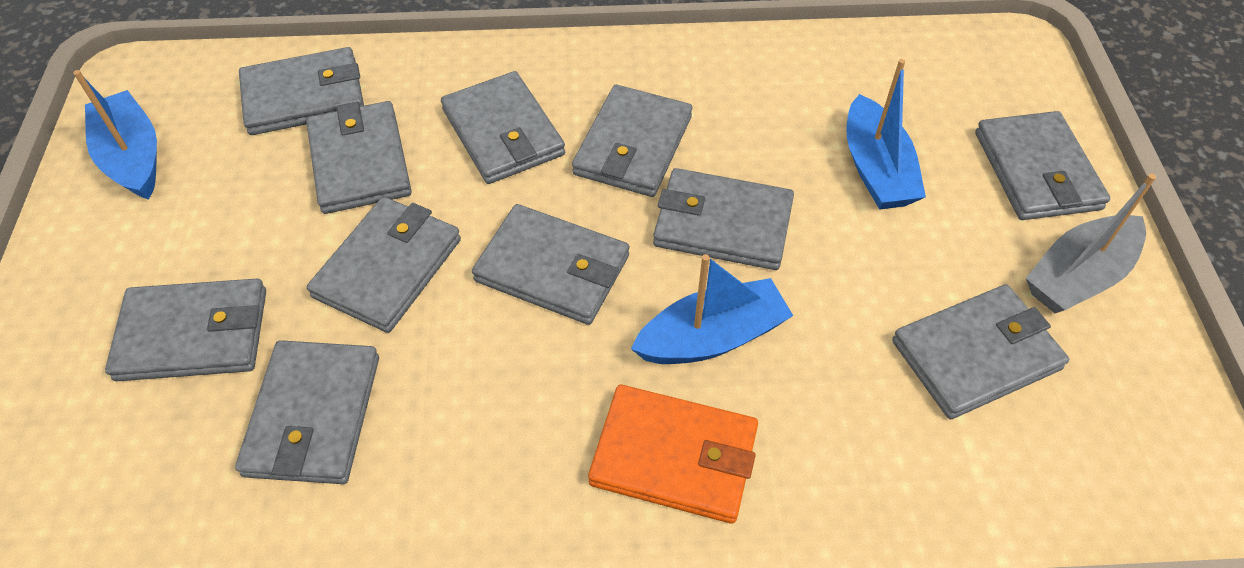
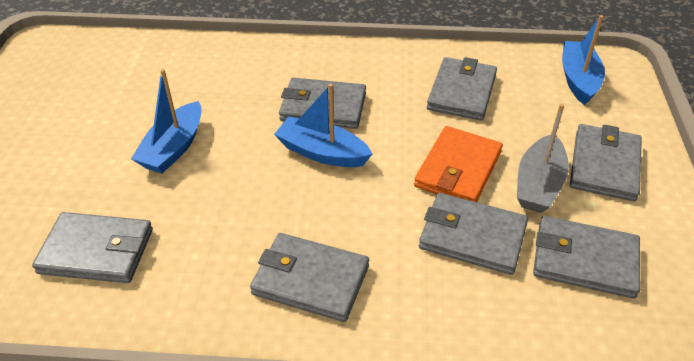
grey wallet: 11 -> 7

